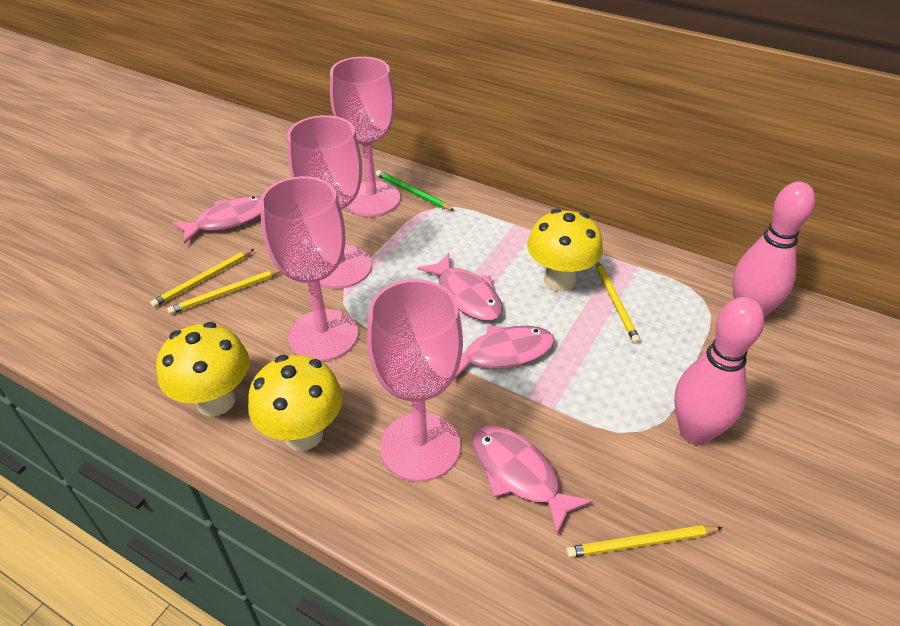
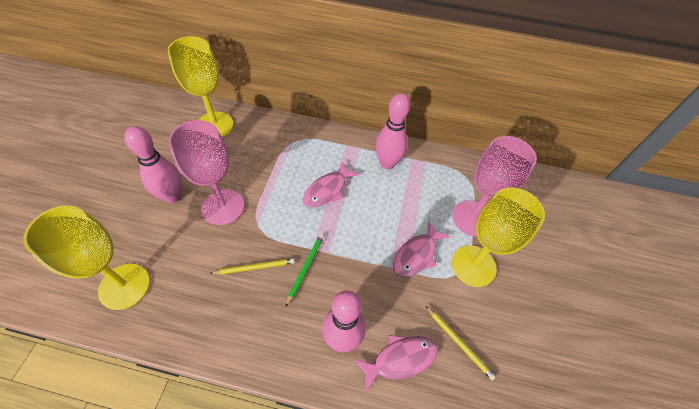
pink bowling pin: 2 -> 3
pink fish: 4 -> 3
pink goblet: 4 -> 2
yellow goblet: 0 -> 3
yellow mushroom: 3 -> 0
yellow pencil: 4 -> 2

